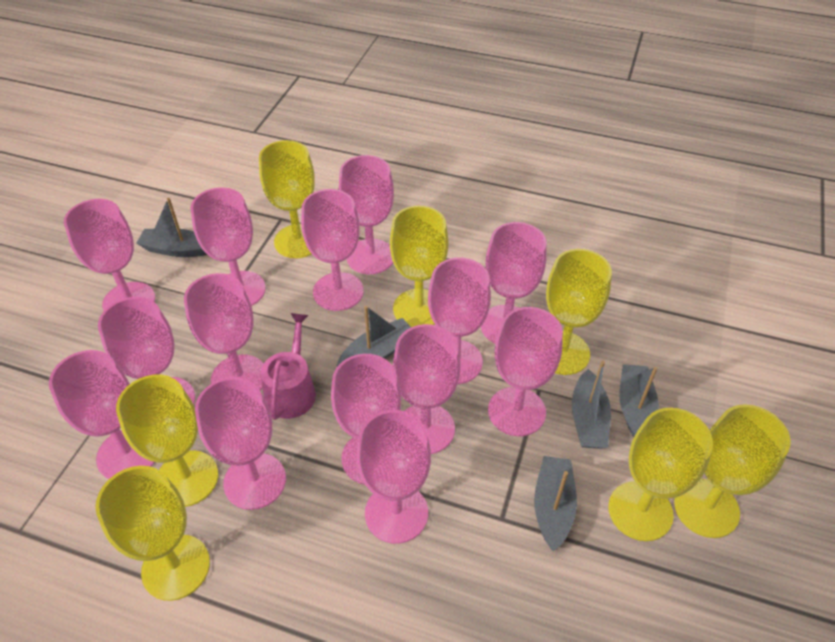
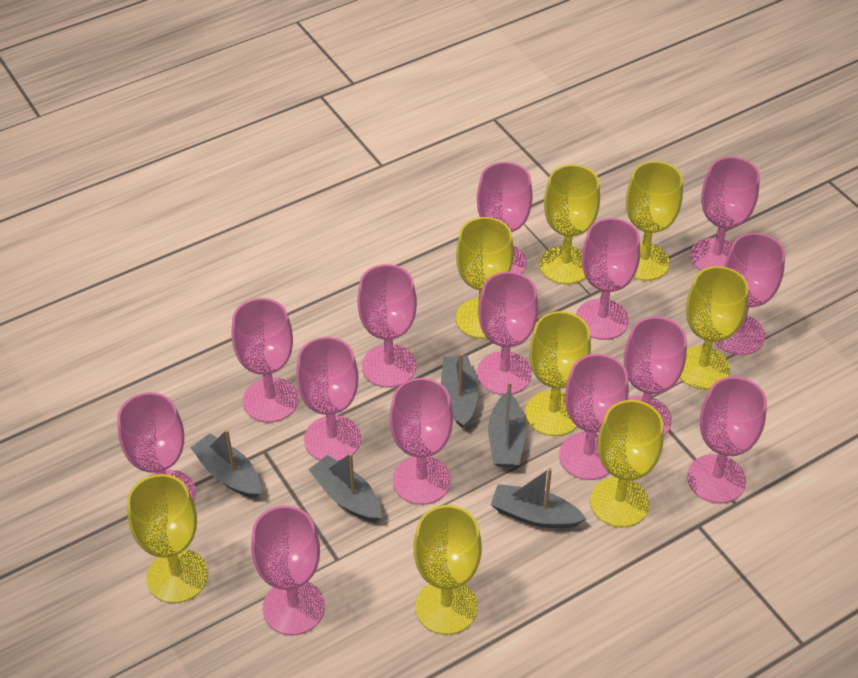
pink watering can: 1 -> 0
yellow goblet: 7 -> 8

